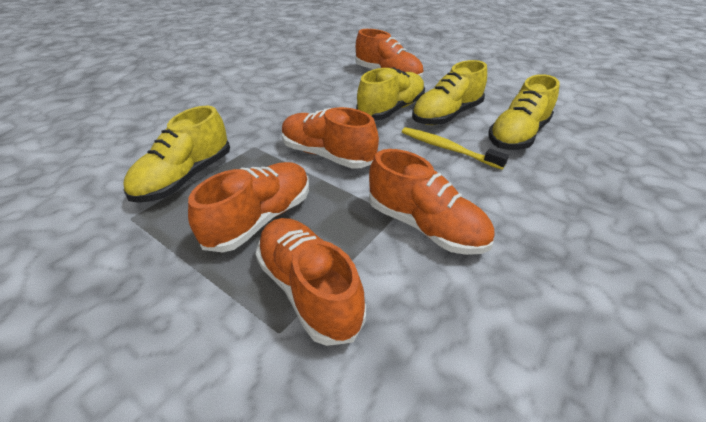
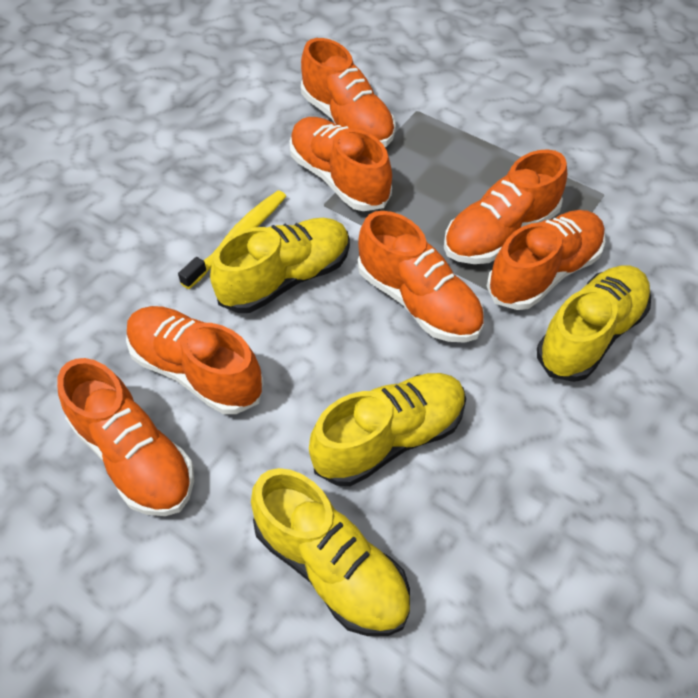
orange shoe: 5 -> 7

